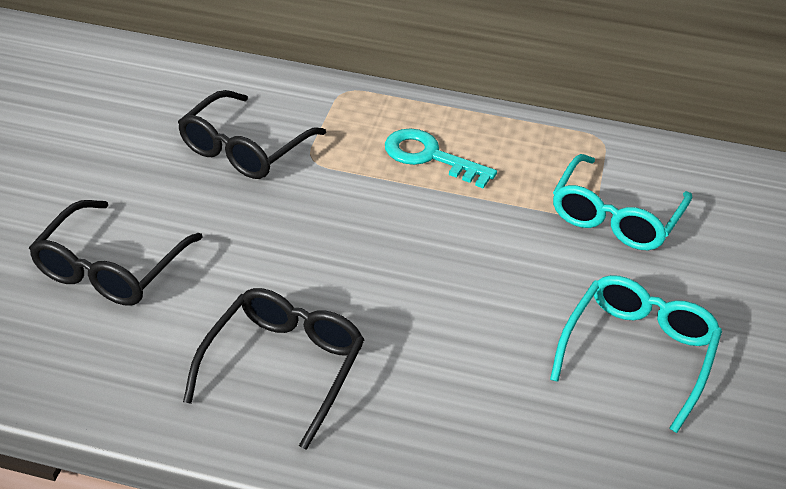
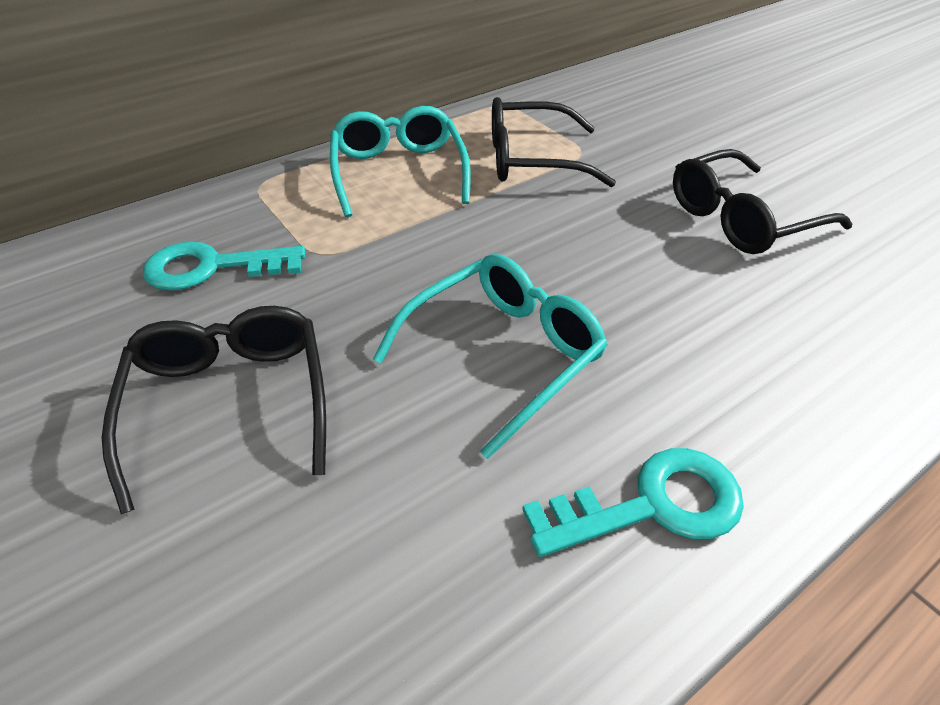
turquoise key: 1 -> 2

